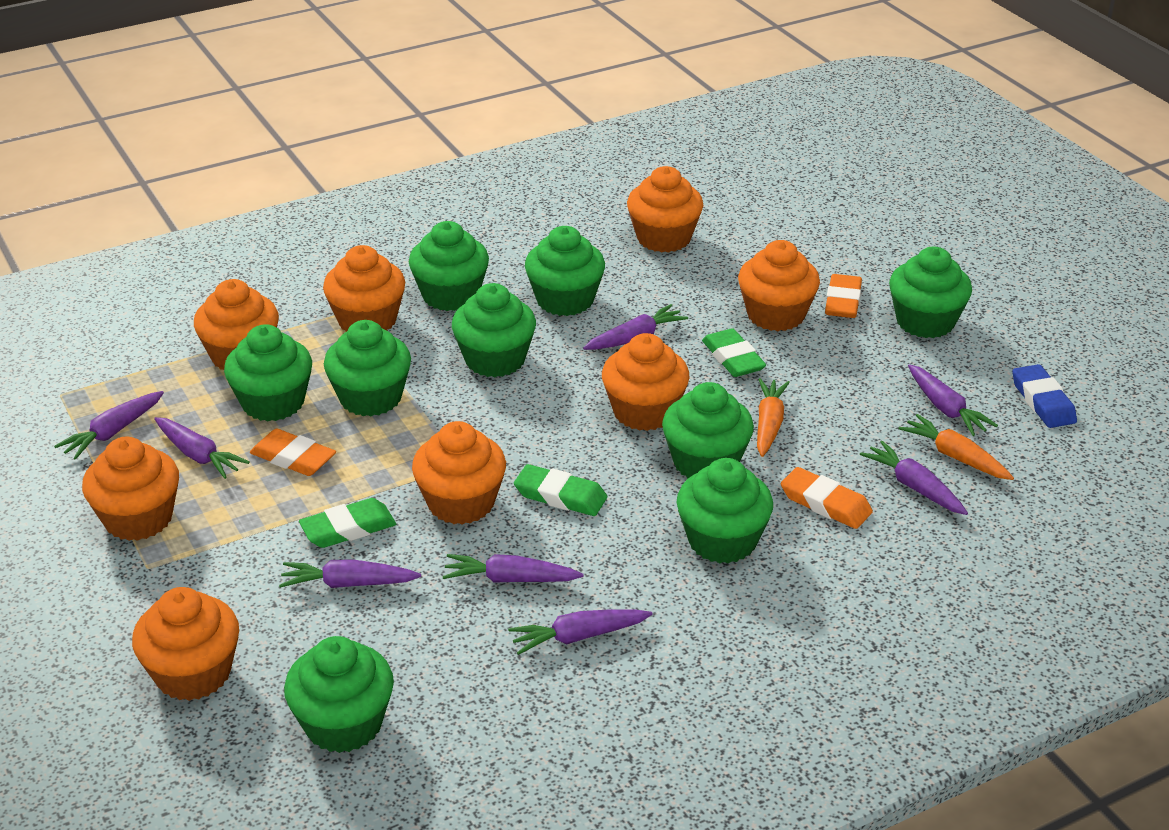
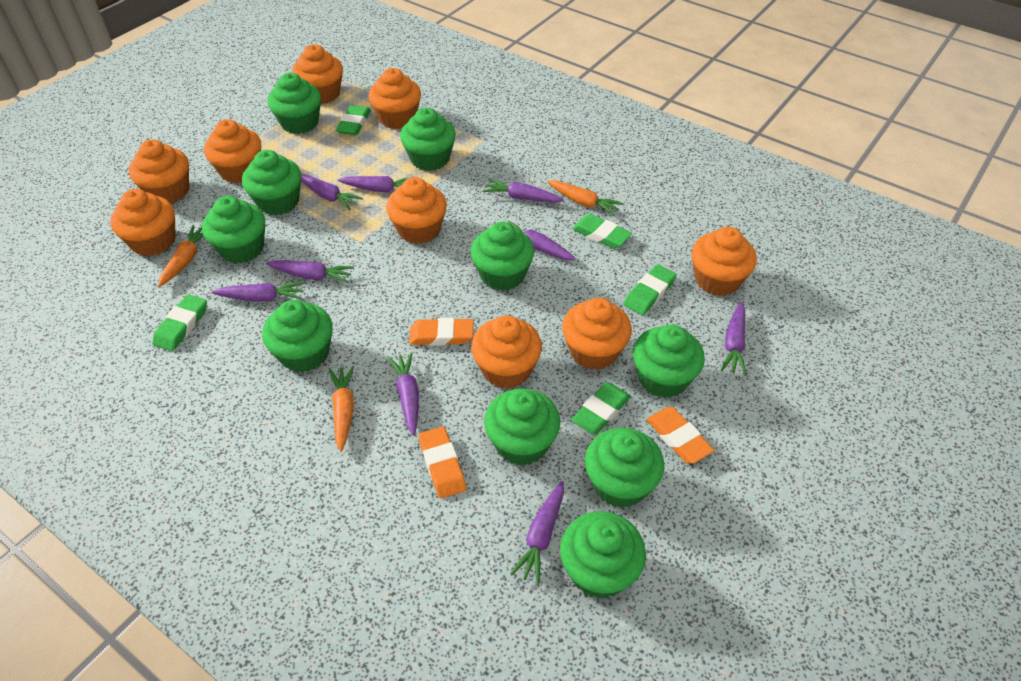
blue eraser: 1 -> 0
green cupcake: 9 -> 10
green eraser: 3 -> 5
orange carrot: 2 -> 3
orange cupcake: 8 -> 9
purple carrot: 8 -> 9

